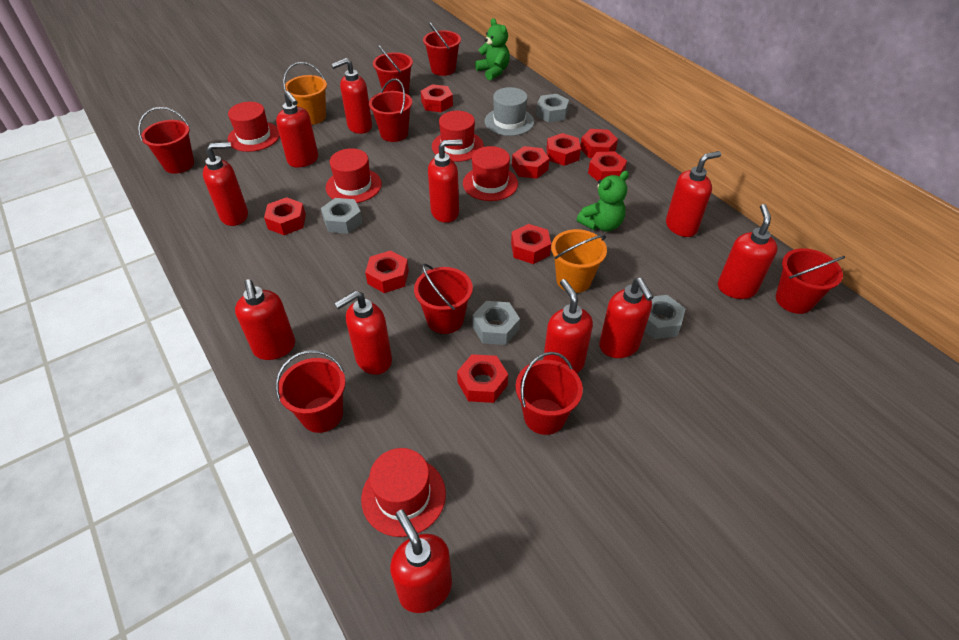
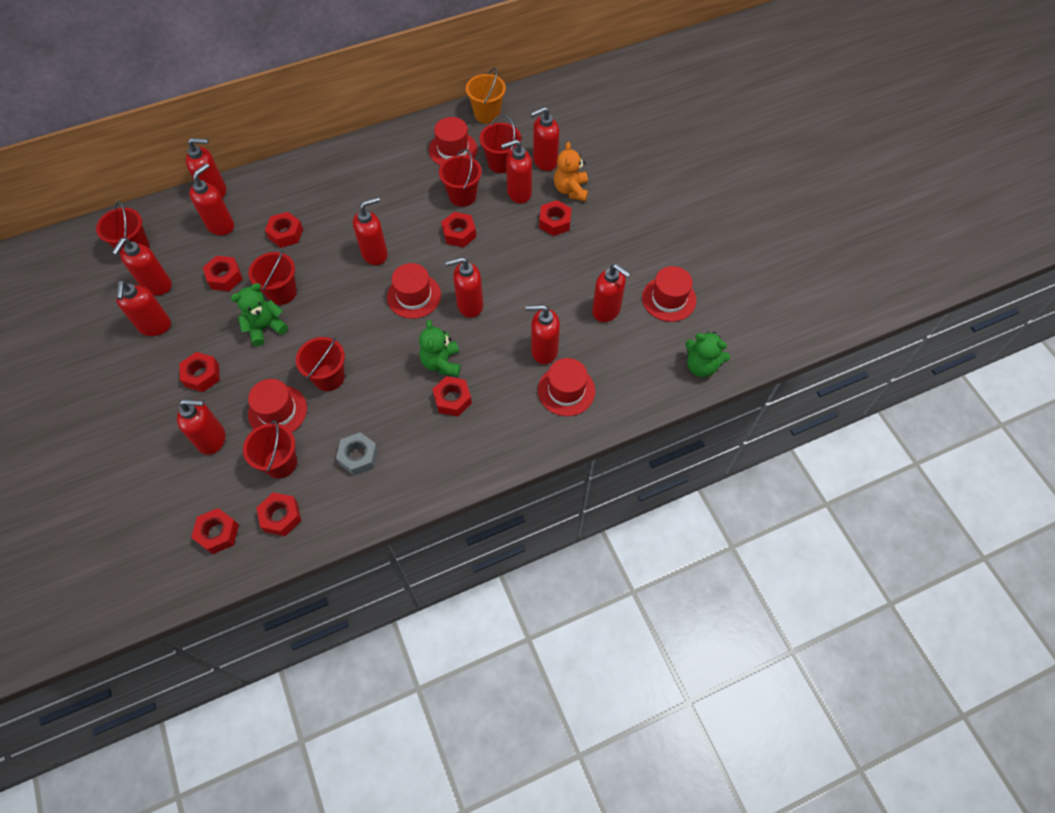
green teddy bear: 2 -> 3
grey hat: 1 -> 0
grey nut: 4 -> 1
orange bucket: 2 -> 1
orange teddy bear: 0 -> 1
red bucket: 8 -> 6
red nut: 9 -> 8

